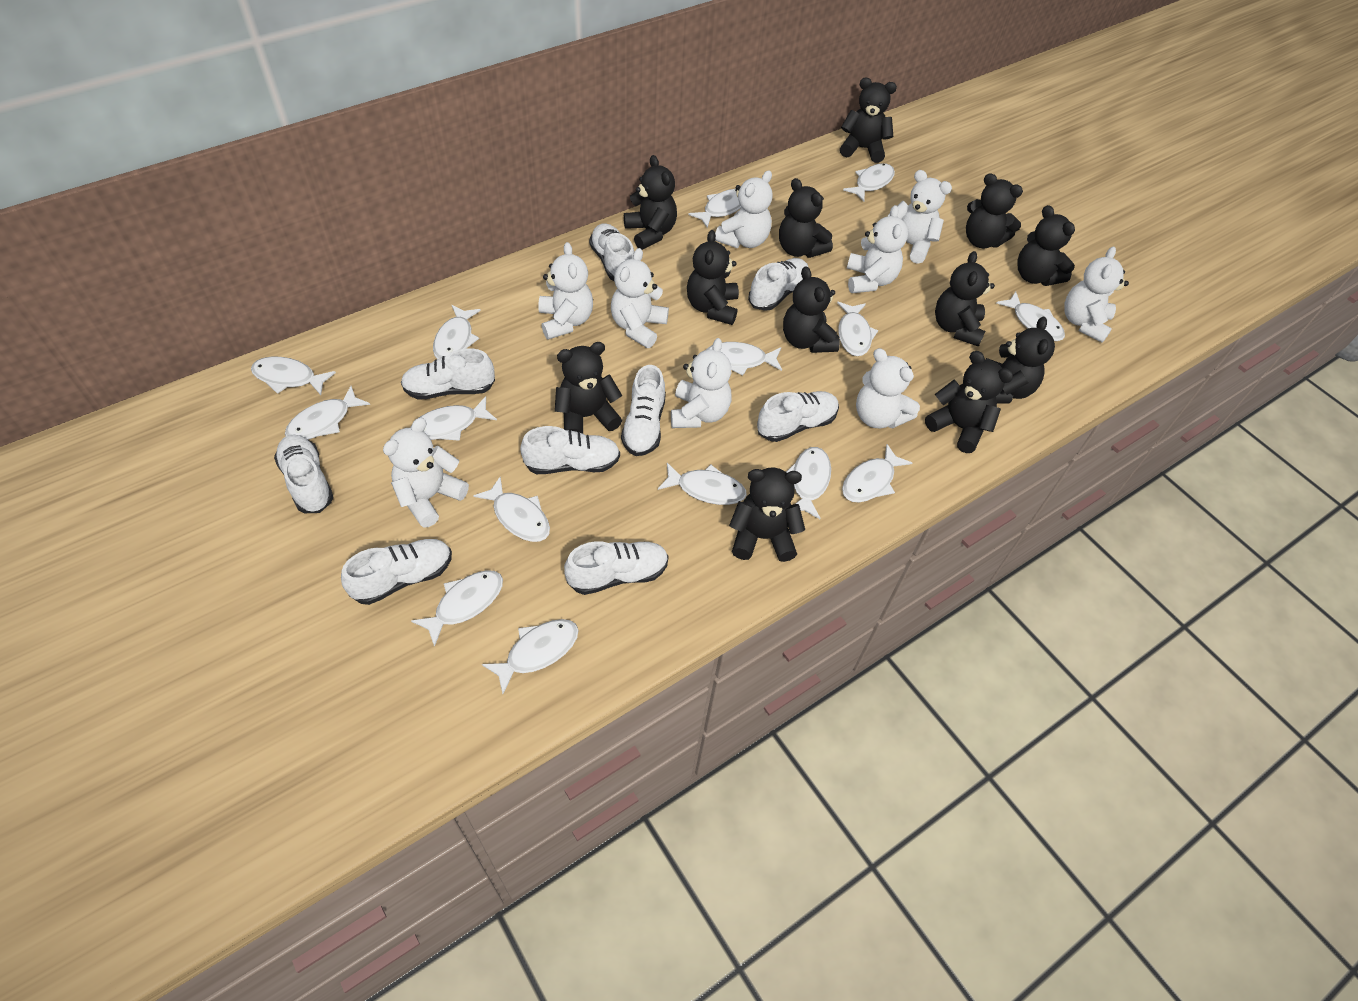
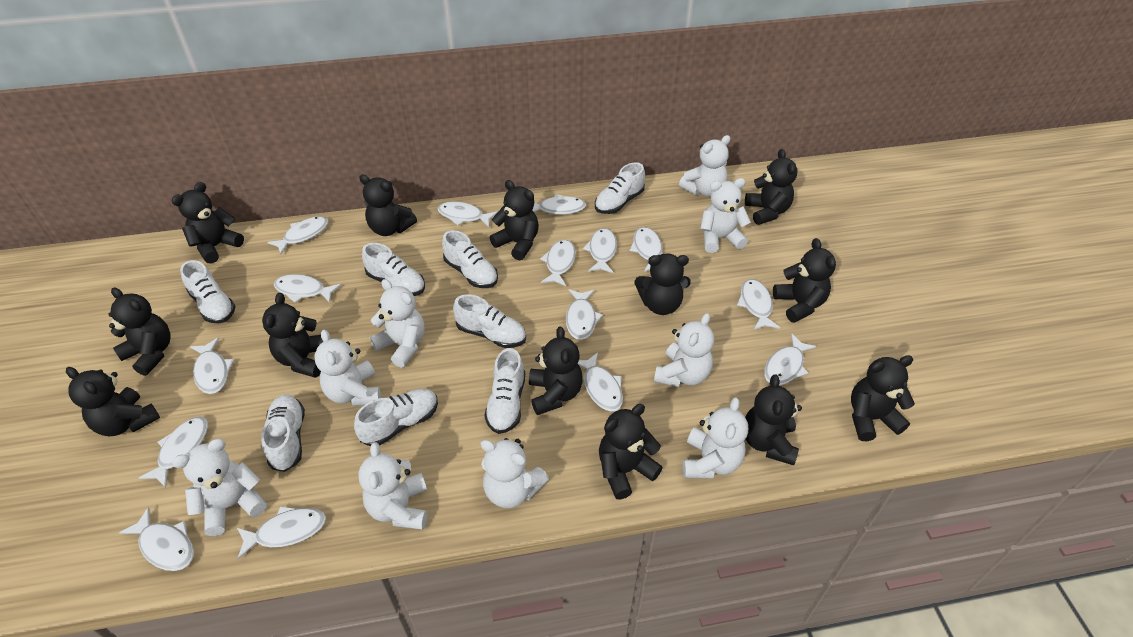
black teddy bear: 12 -> 13
white shoe: 9 -> 8

